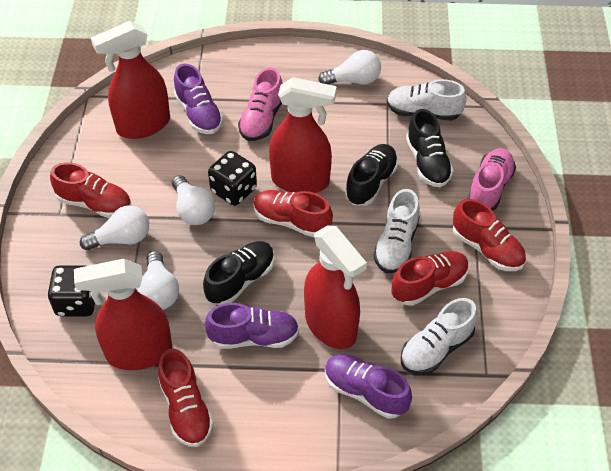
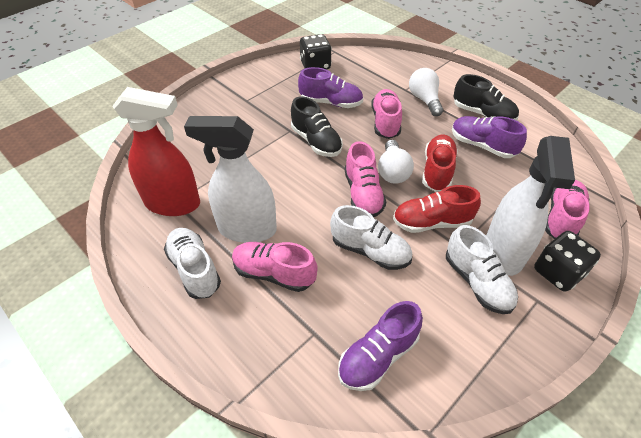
black shoe: 3 -> 2
pink shoe: 2 -> 4
red shoe: 5 -> 2
red spray bottle: 4 -> 1
white light bulb: 4 -> 2
white spray bottle: 0 -> 2

